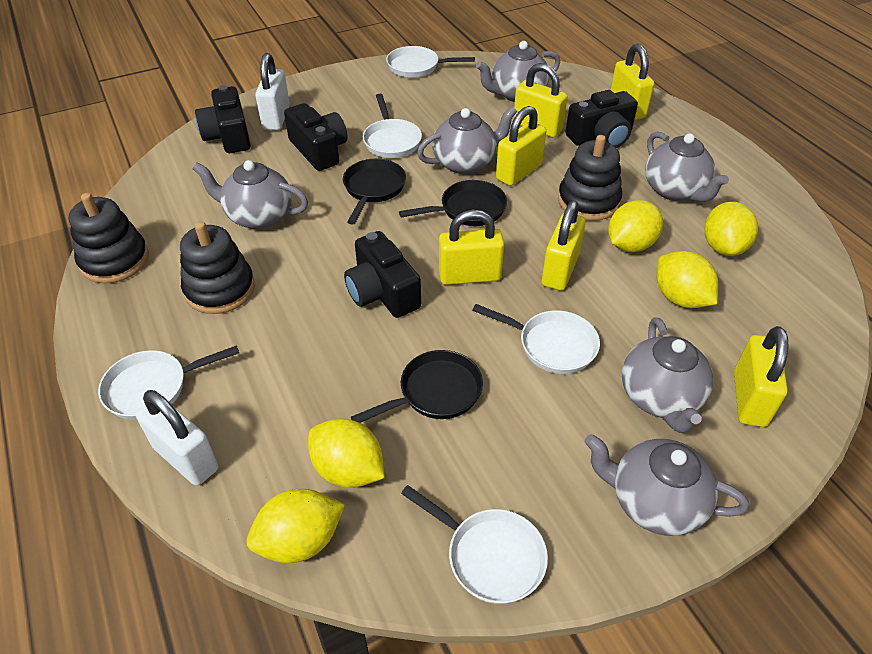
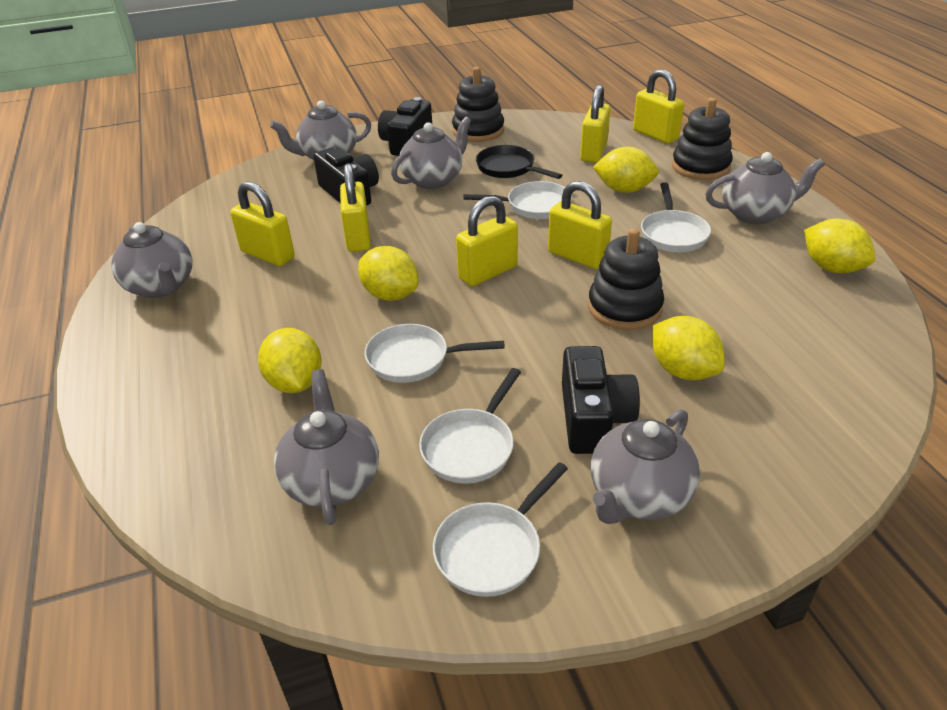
black camera: 4 -> 3
black pan: 3 -> 1
white padlock: 2 -> 0

